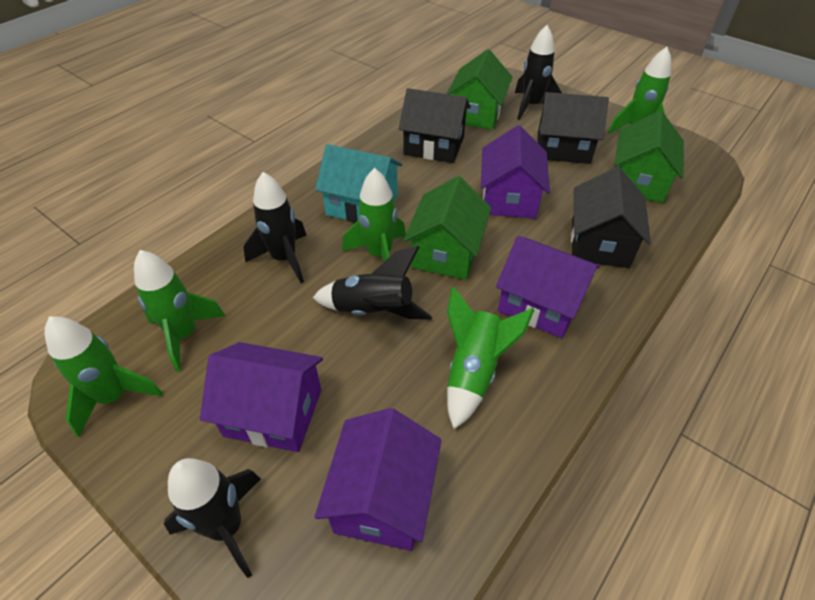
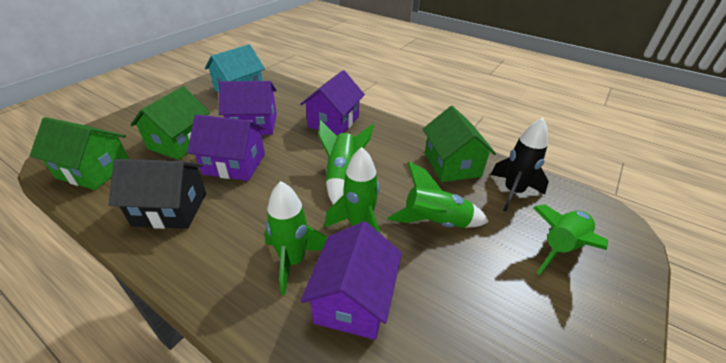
black house: 3 -> 1
black rocket: 4 -> 1

